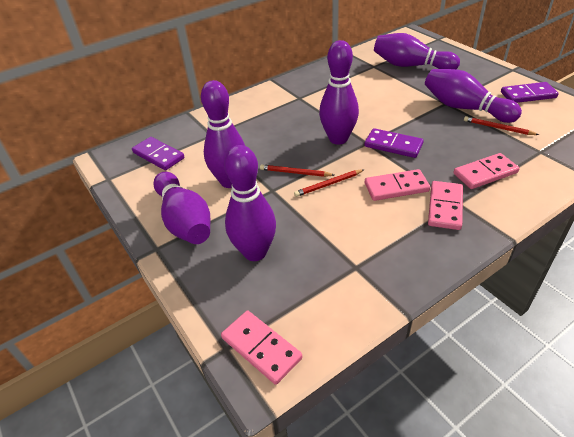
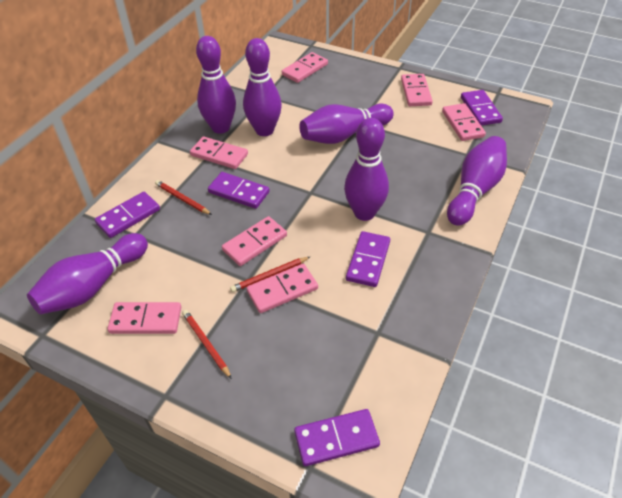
pink domino: 4 -> 7
purple domino: 3 -> 5

